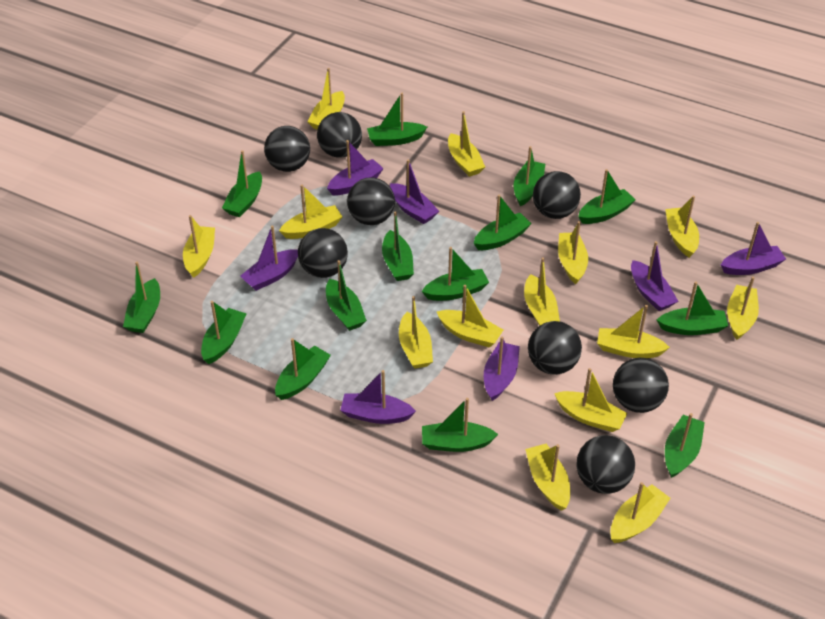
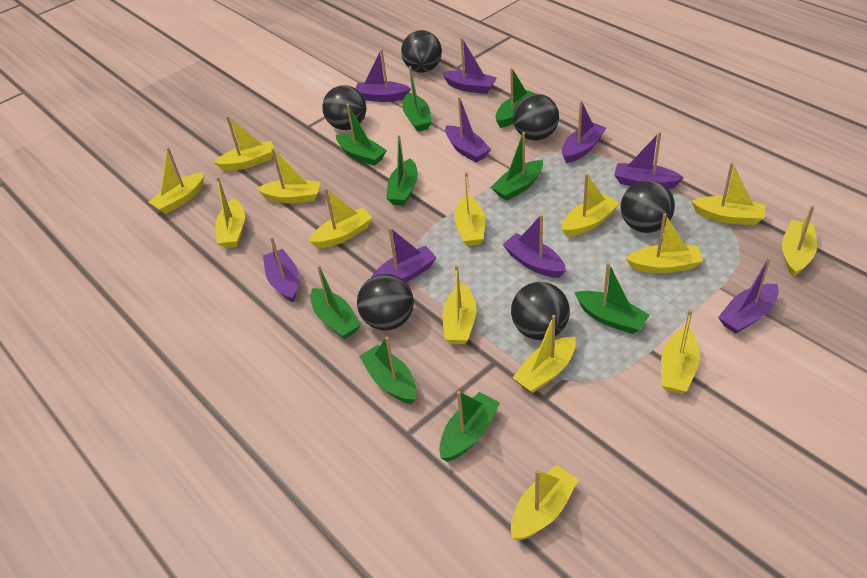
black ball: 8 -> 6
green boat: 14 -> 9
purple boat: 7 -> 9

